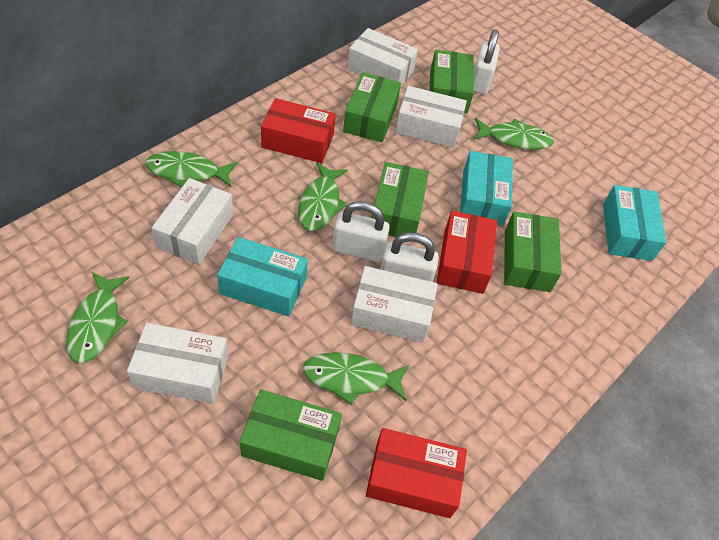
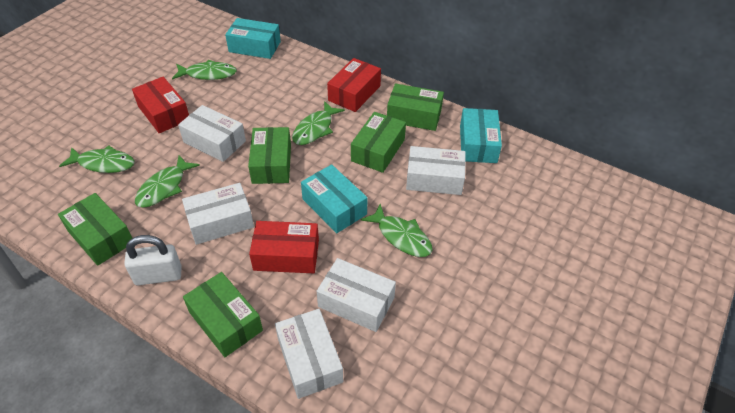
white padlock: 3 -> 1

